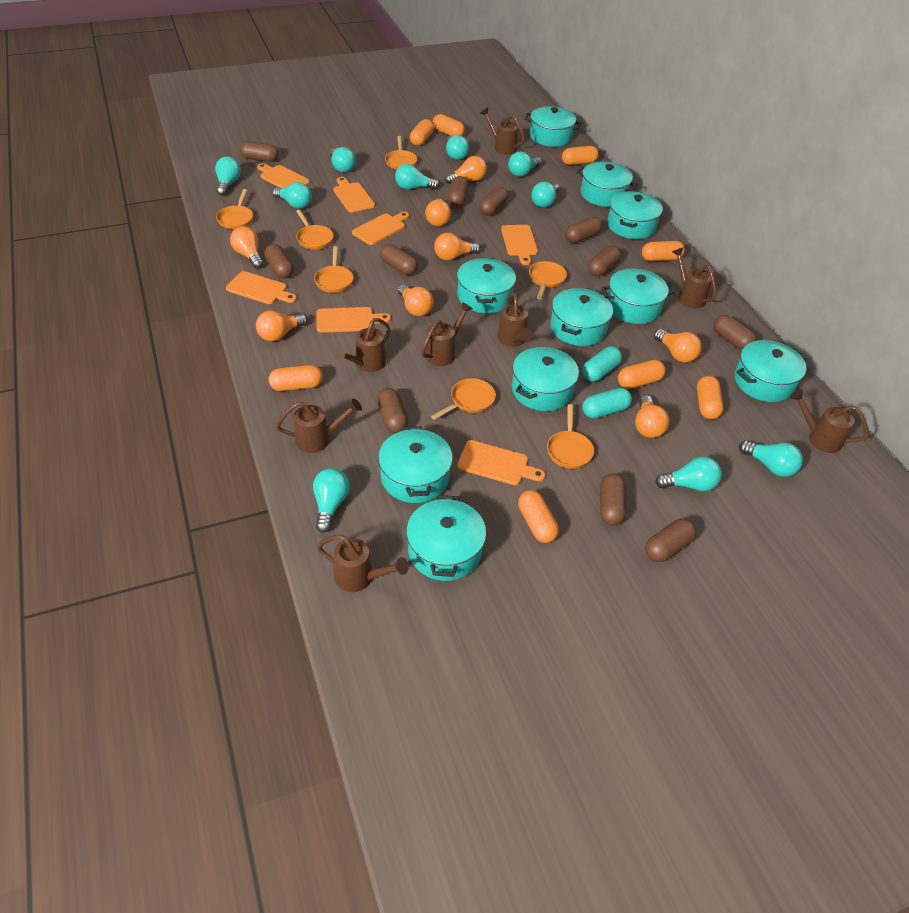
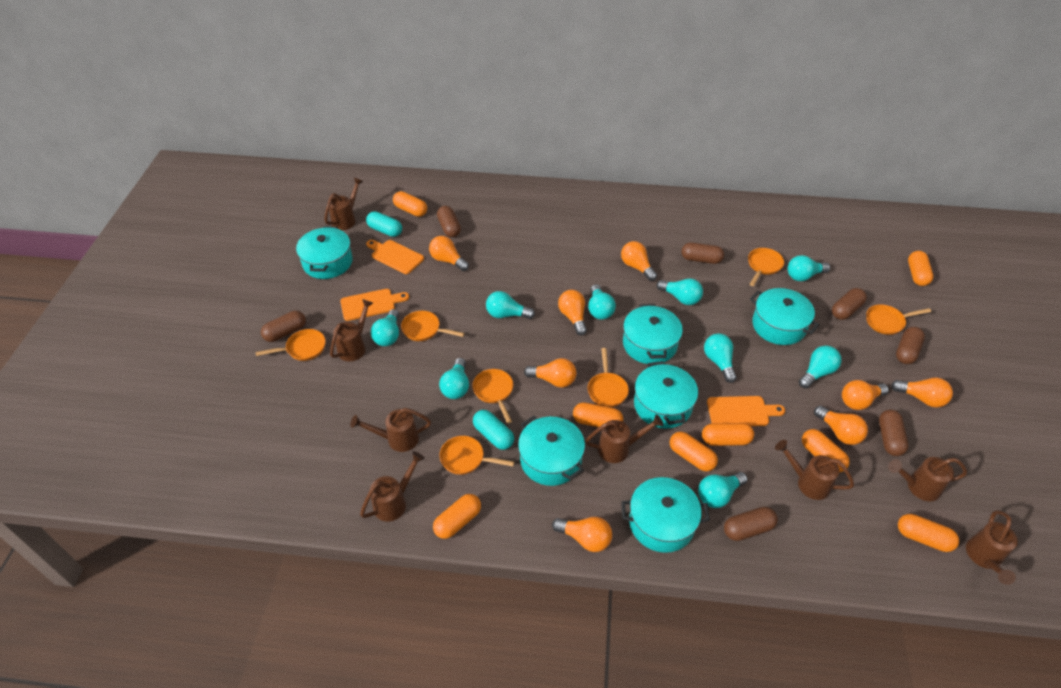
brown capsule: 11 -> 7
orange cutting board: 7 -> 3
turquoise light bulb: 10 -> 9
turquoise pot: 10 -> 6

